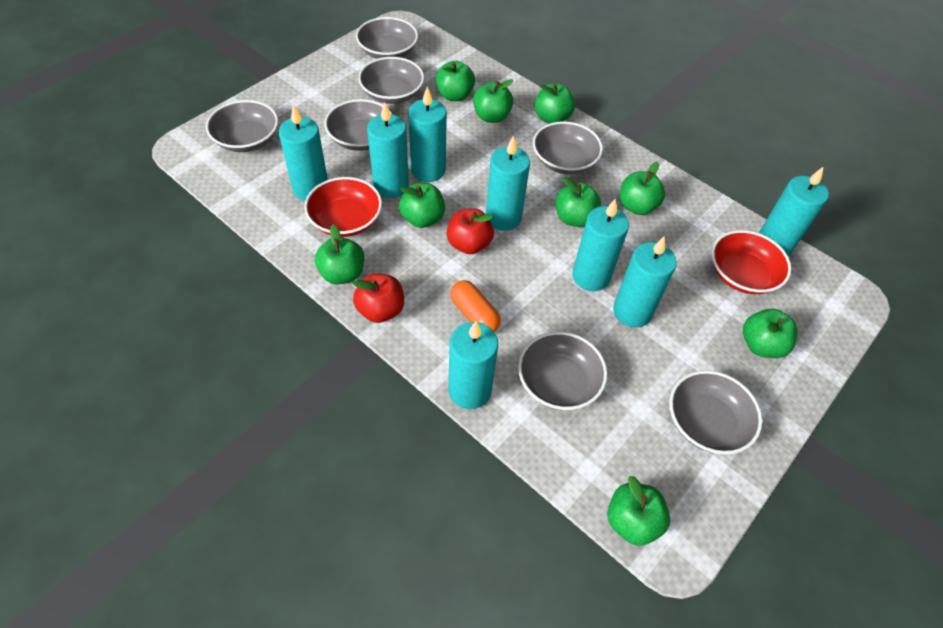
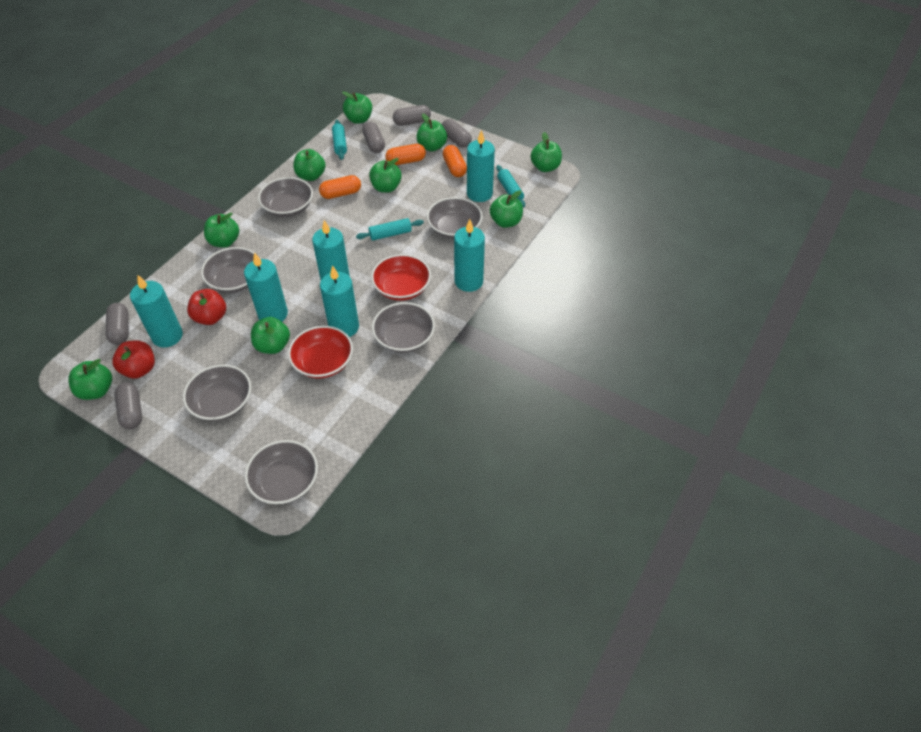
grey bowl: 7 -> 6
grey capsule: 0 -> 5
orange capsule: 1 -> 3
turquoise candle: 8 -> 6
turquoise rolling pin: 0 -> 3

